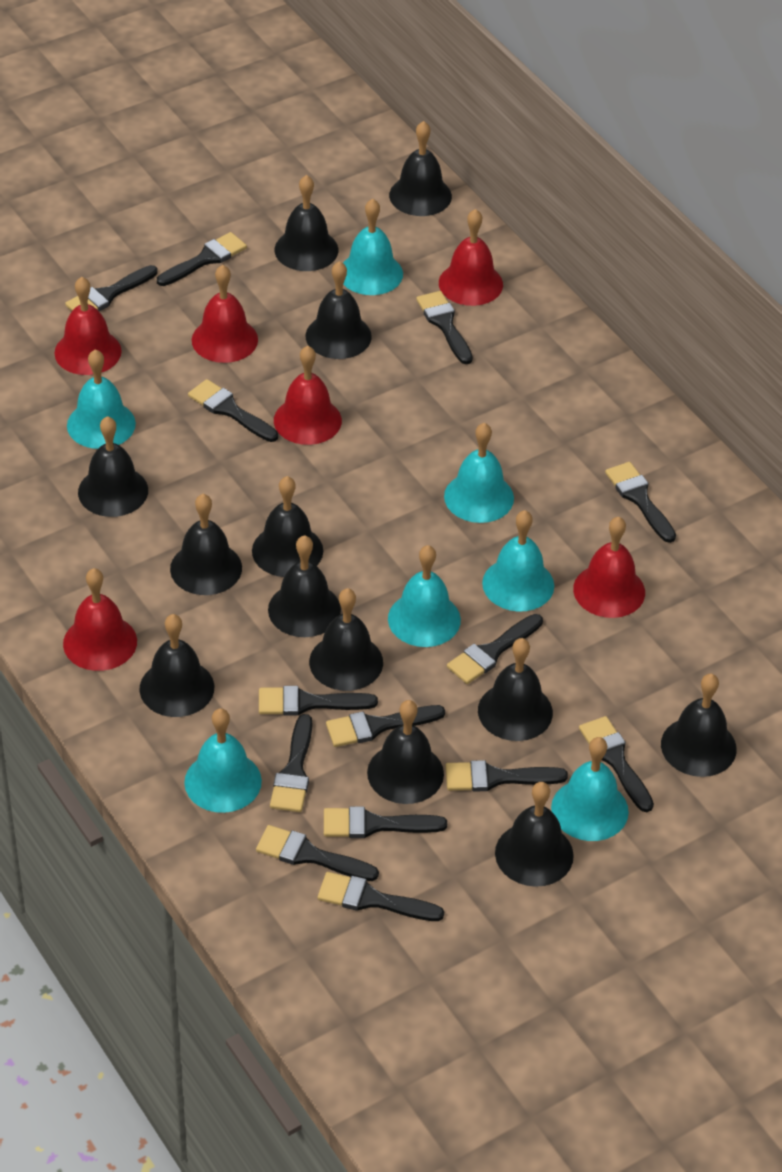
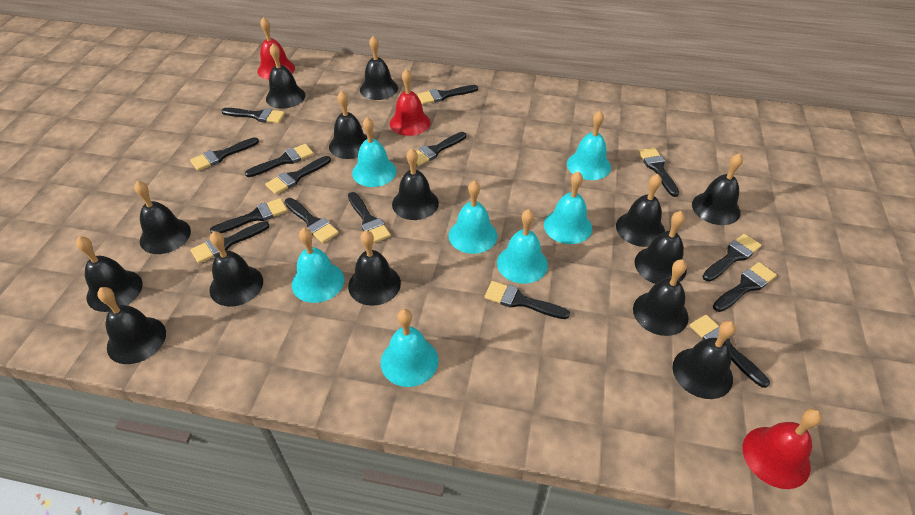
black bell: 13 -> 14
black brush: 14 -> 15
red bell: 6 -> 3

